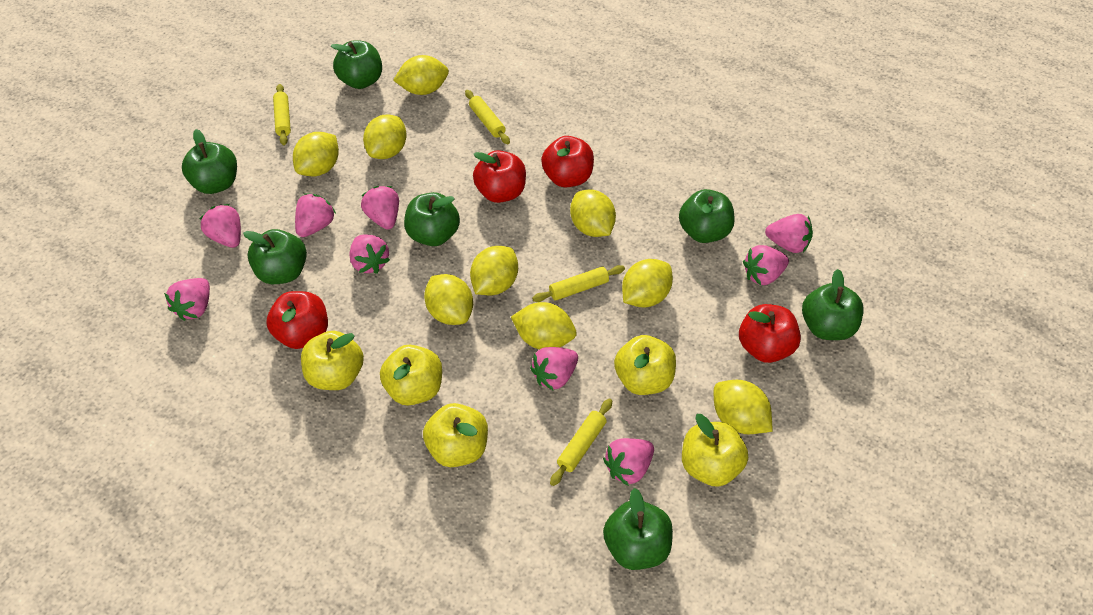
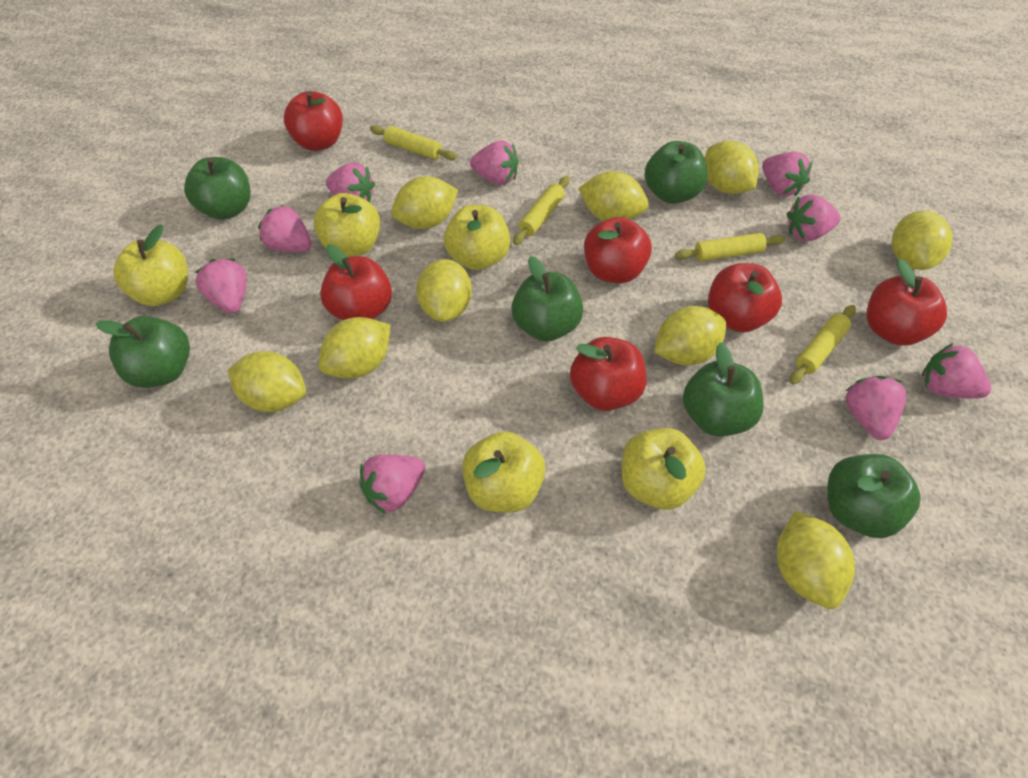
green apple: 7 -> 6
red apple: 4 -> 6

